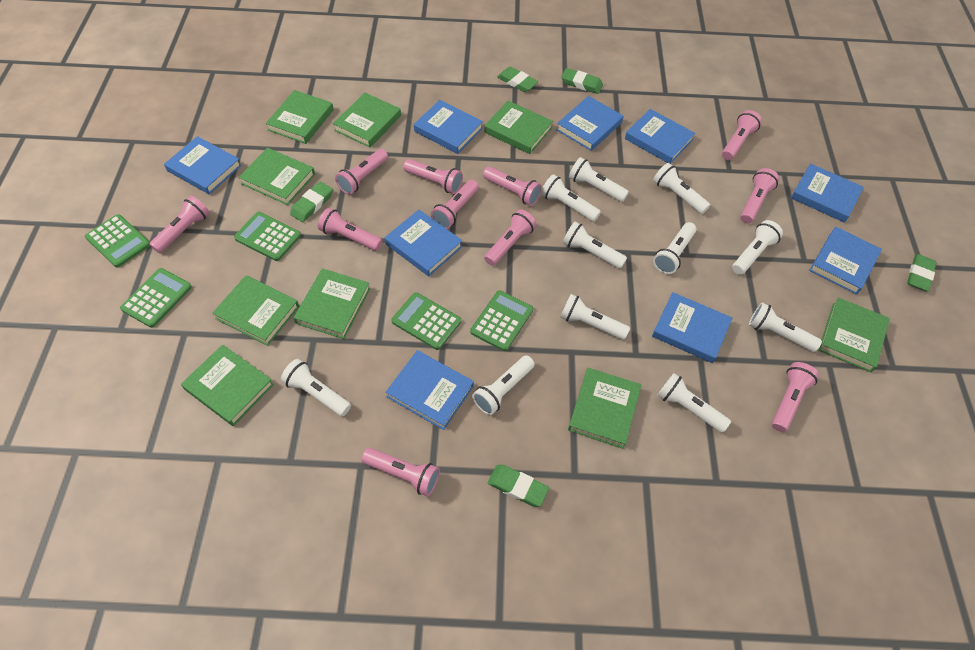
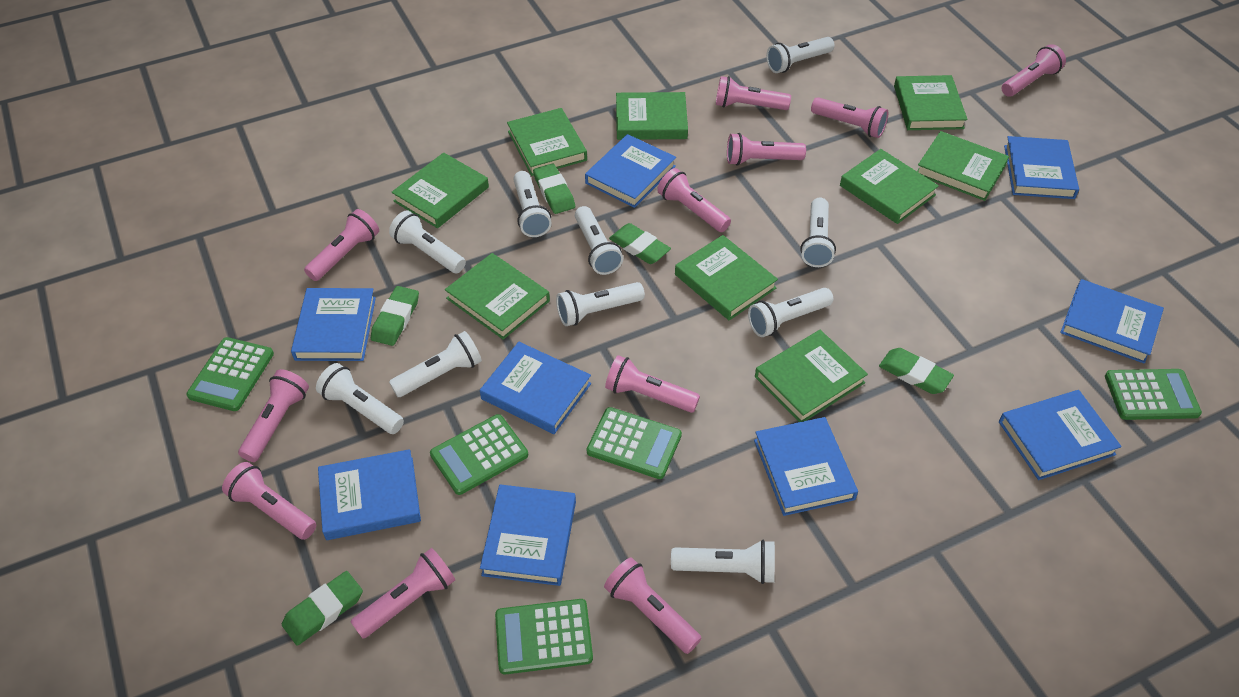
white flashlight: 11 -> 10

